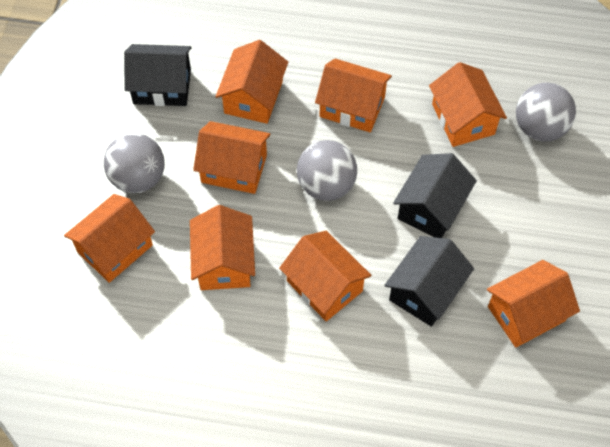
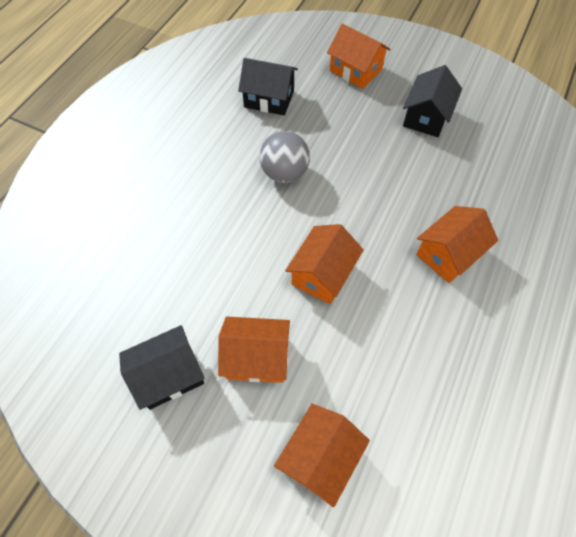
grey ball: 3 -> 1
orange house: 8 -> 5

